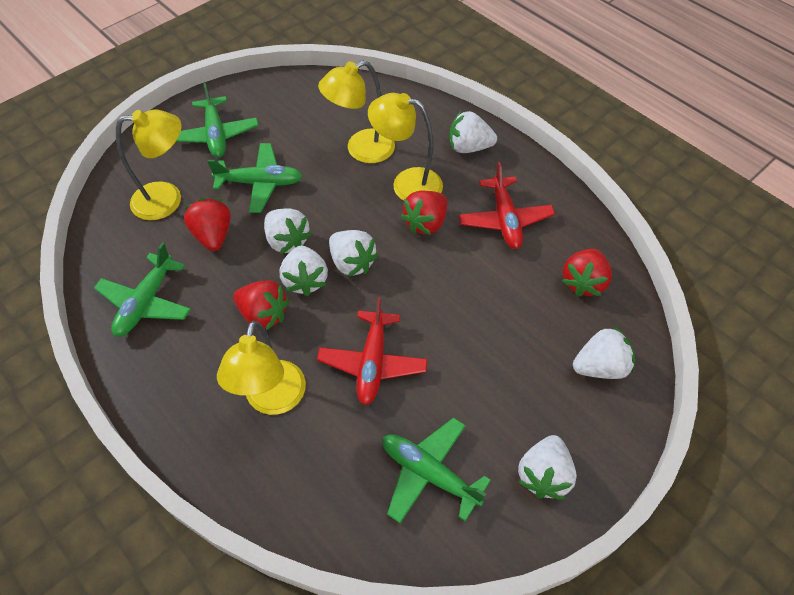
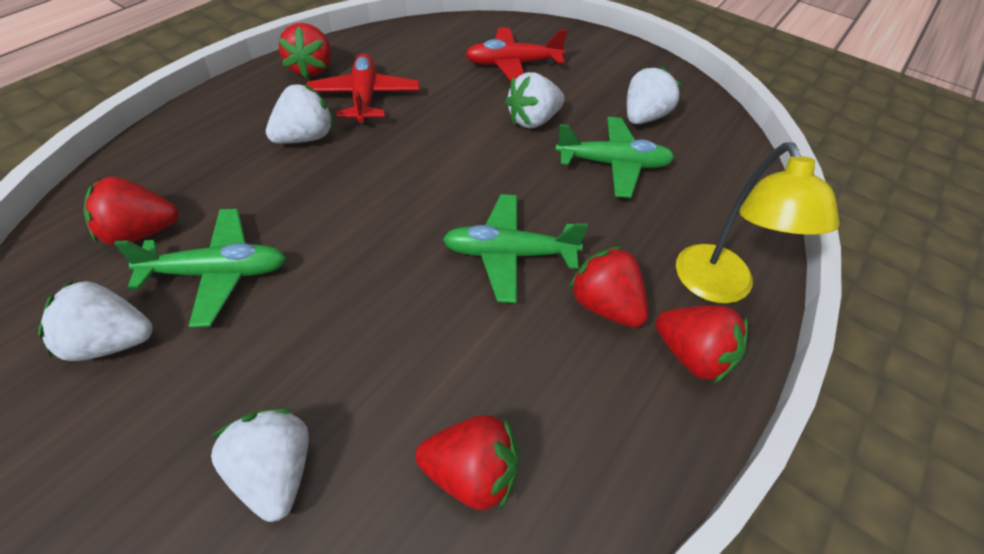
green plane: 4 -> 3
red strawberry: 4 -> 5
white strawberry: 6 -> 5
yellow lamp: 4 -> 1

